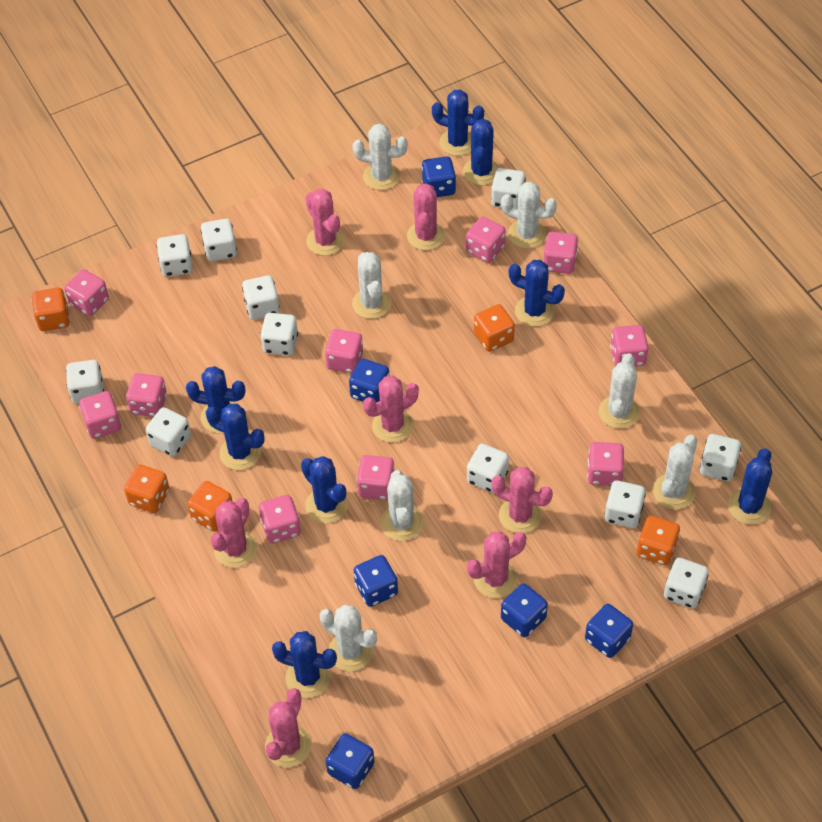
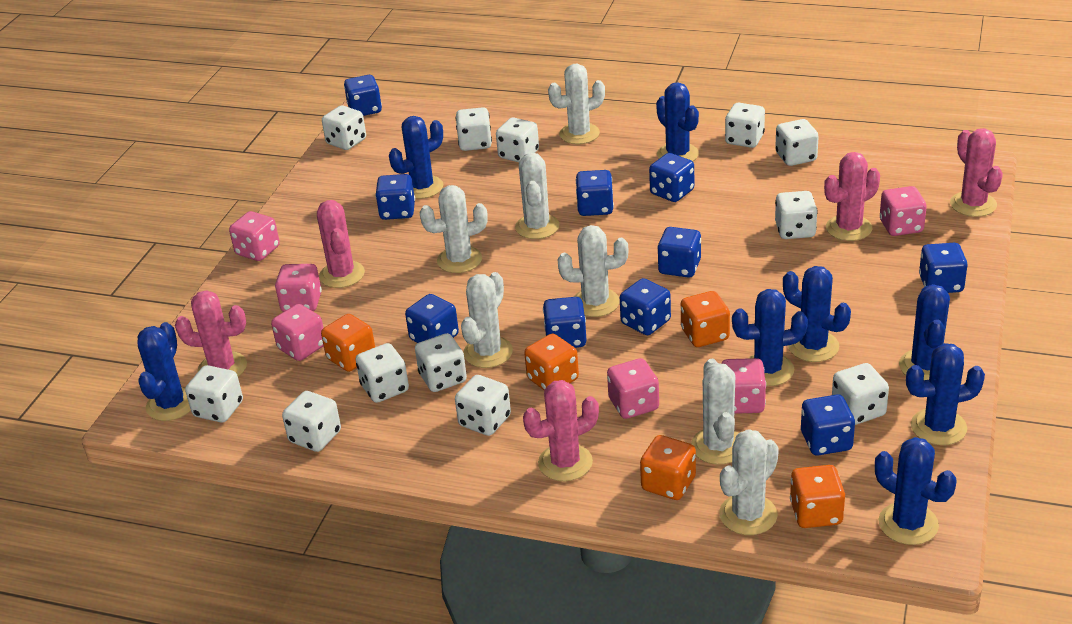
blue dice: 6 -> 10
pink cactus: 7 -> 5
pink dice: 10 -> 6
white dice: 11 -> 12

